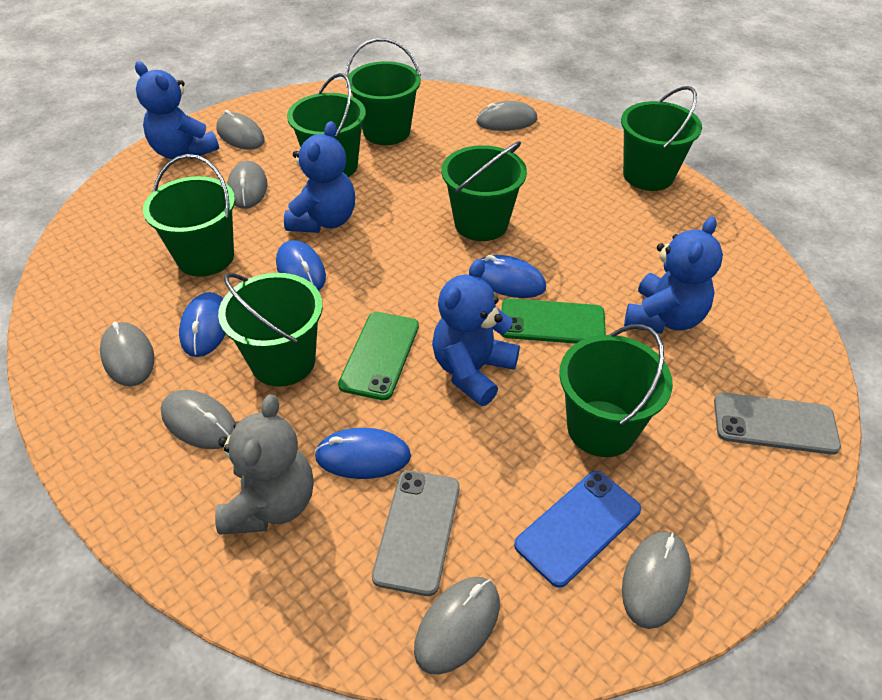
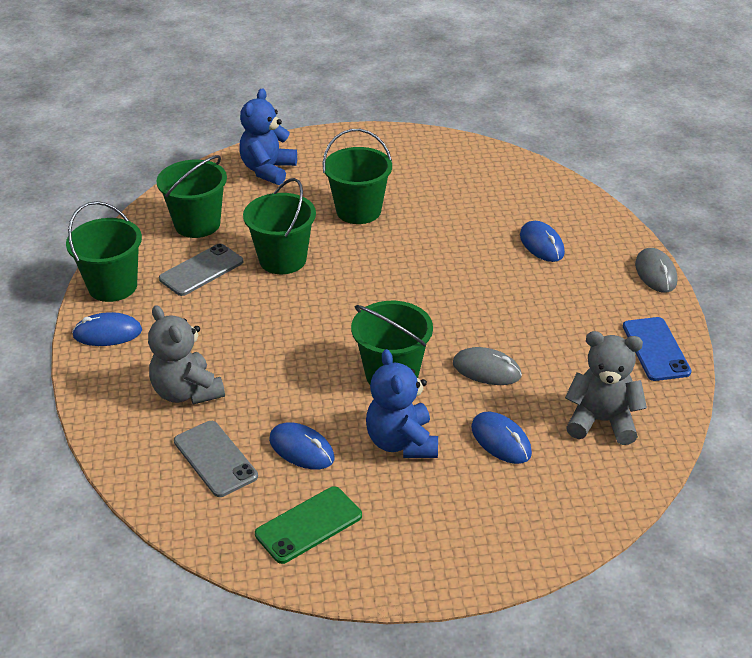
blue teddy bear: 4 -> 2
green bucket: 7 -> 5
green phone: 2 -> 1
grey mouse: 7 -> 2
grey teddy bear: 1 -> 2

